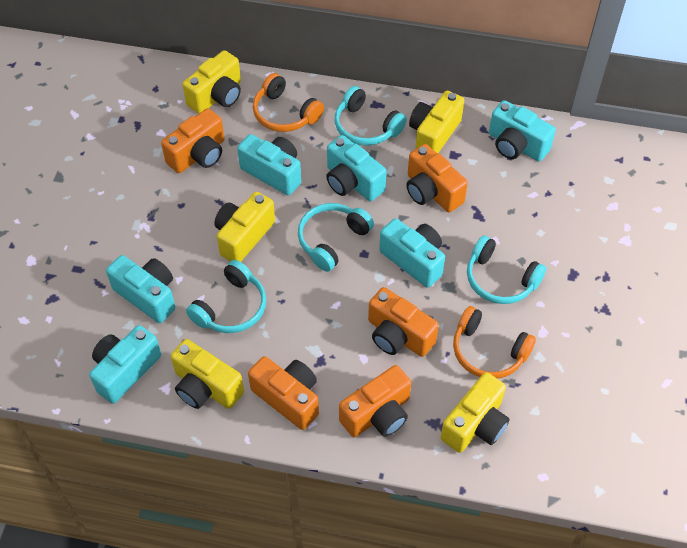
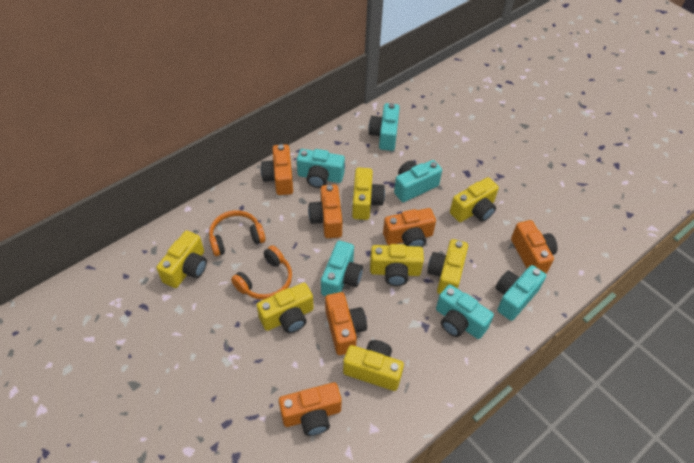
orange camera: 5 -> 6
turquoise headphones: 4 -> 0
yellow camera: 5 -> 7

